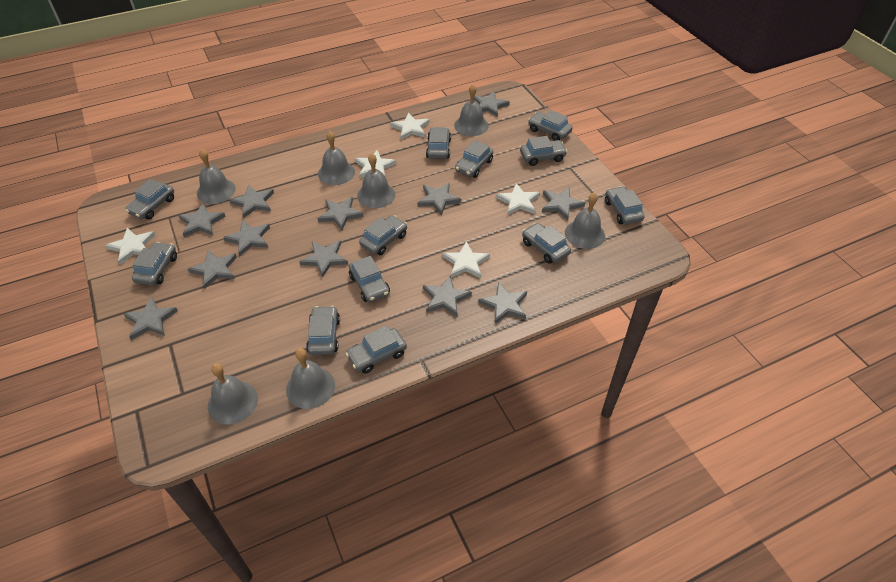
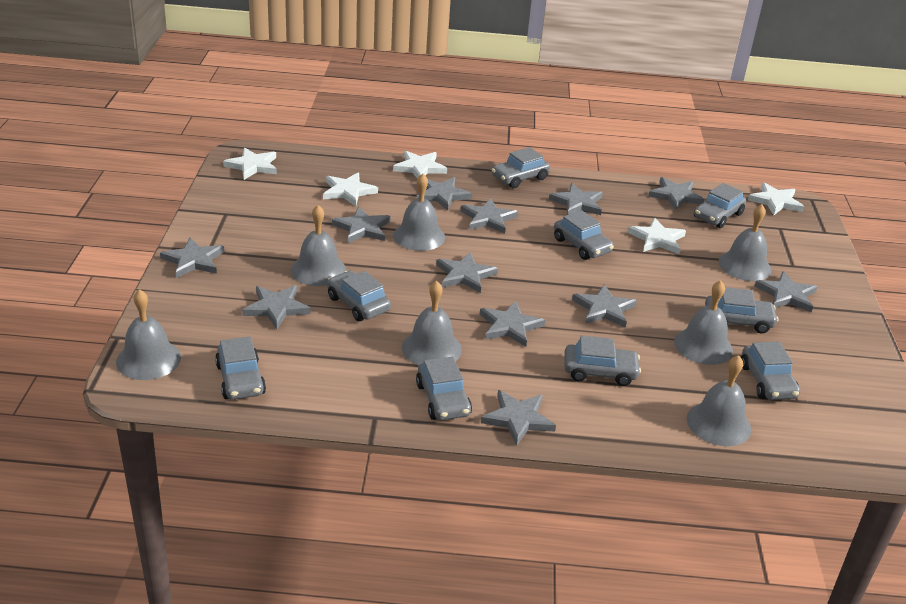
grey car: 12 -> 9

